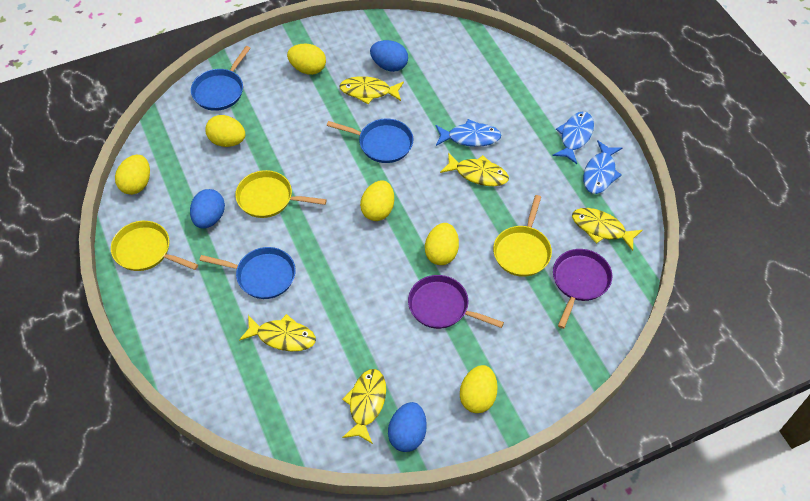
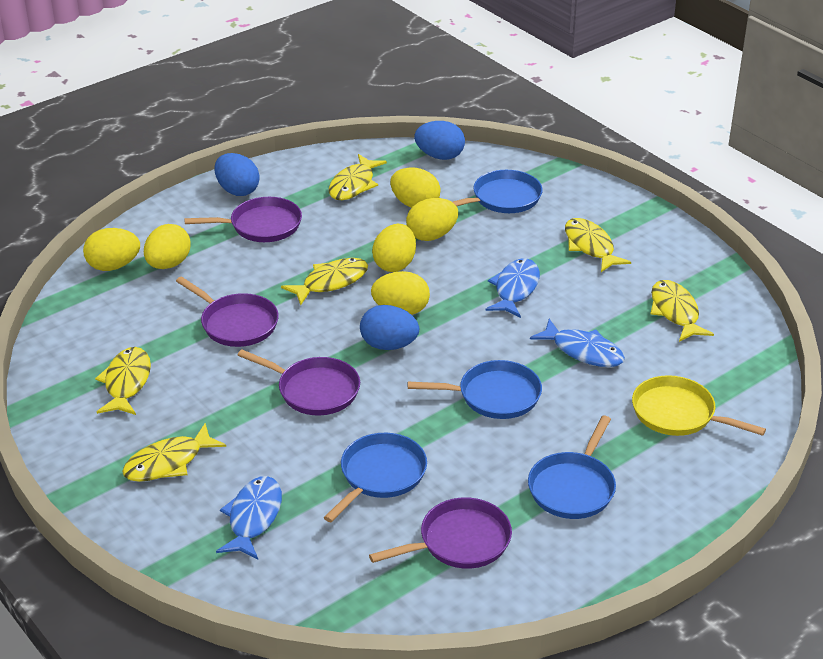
blue pan: 3 -> 4
purple pan: 2 -> 4
yellow fish: 5 -> 6
yellow pan: 3 -> 1

